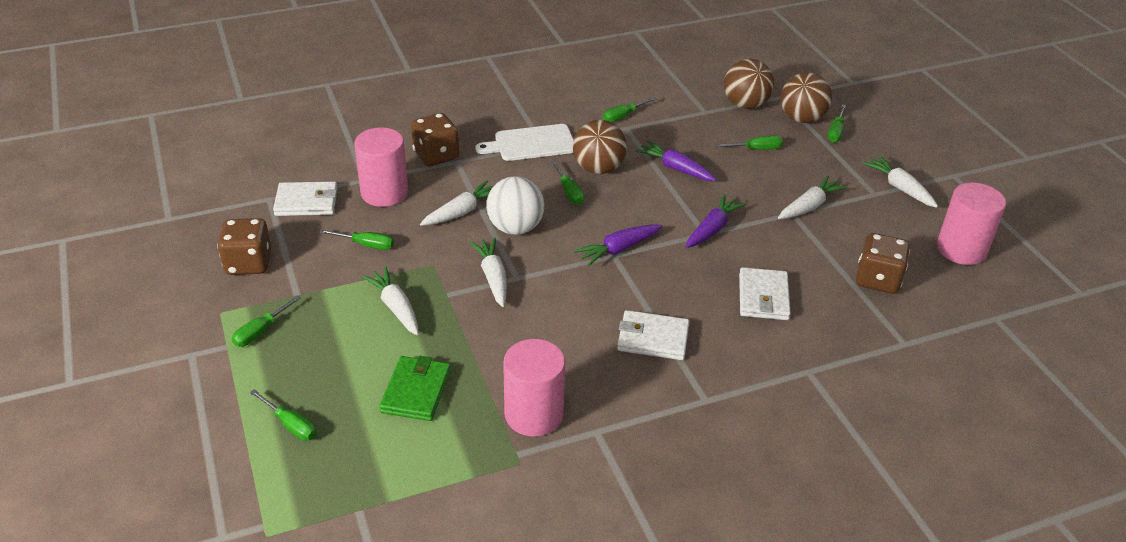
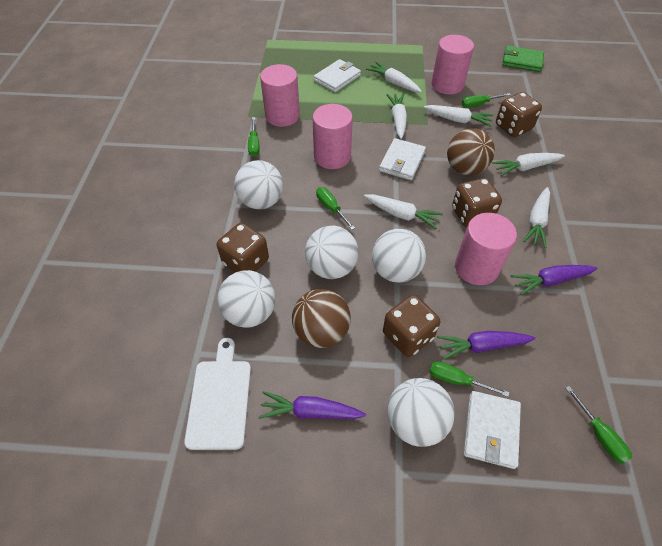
brown ball: 3 -> 2
brown dice: 3 -> 4
green screwdriver: 7 -> 5
pink cylinder: 3 -> 4
white ball: 1 -> 5
white carrot: 5 -> 6

